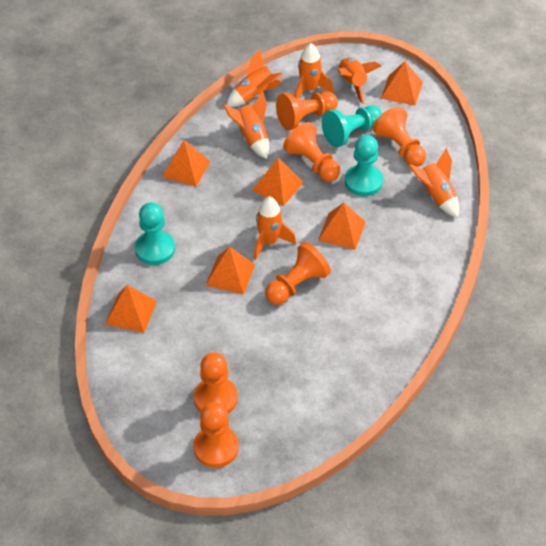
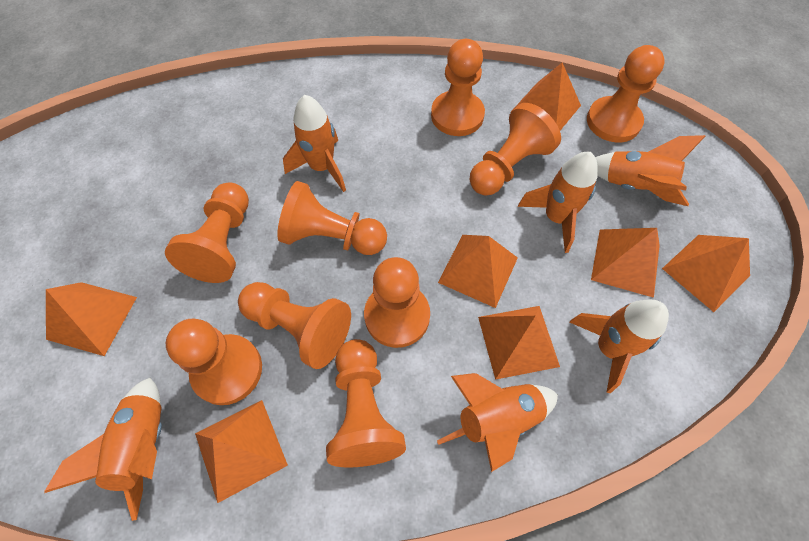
orange pawn: 6 -> 9
orange pyramid: 6 -> 7
turquoise pawn: 3 -> 0

